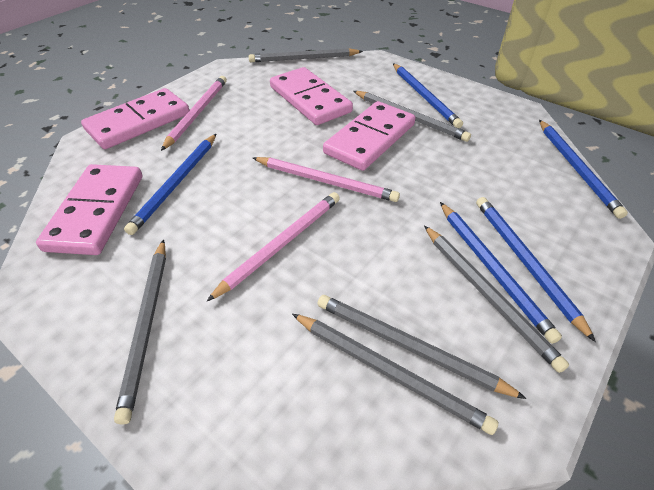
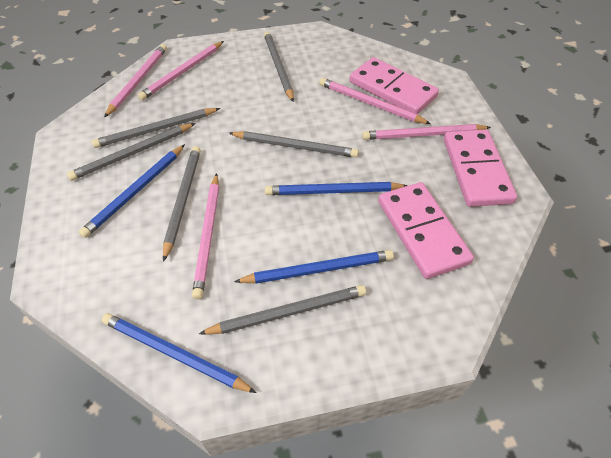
blue pencil: 5 -> 4
pink domino: 4 -> 3
pink pencil: 3 -> 5

